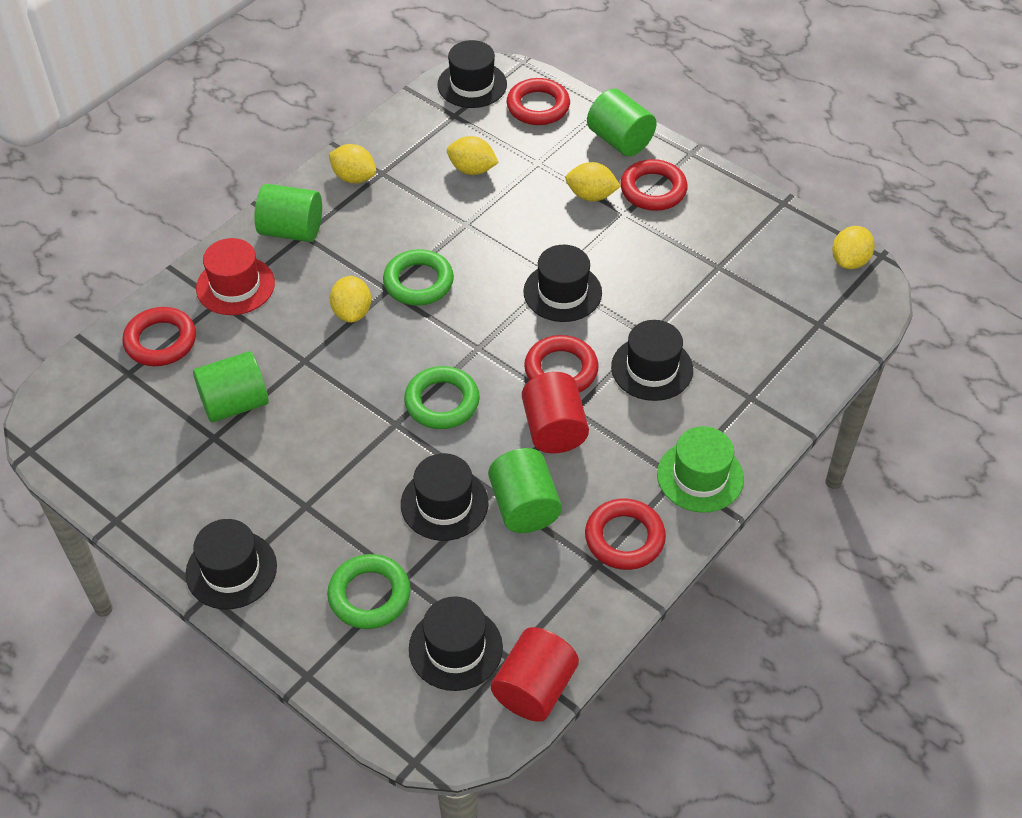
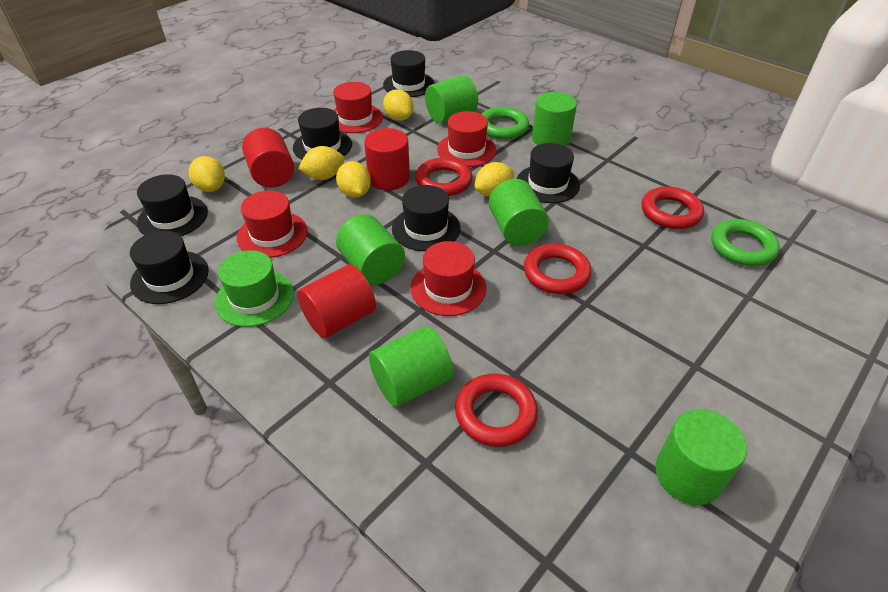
green cylinder: 4 -> 6
green ring: 3 -> 2
red cylinder: 2 -> 3
red hat: 1 -> 4
red ring: 5 -> 4

